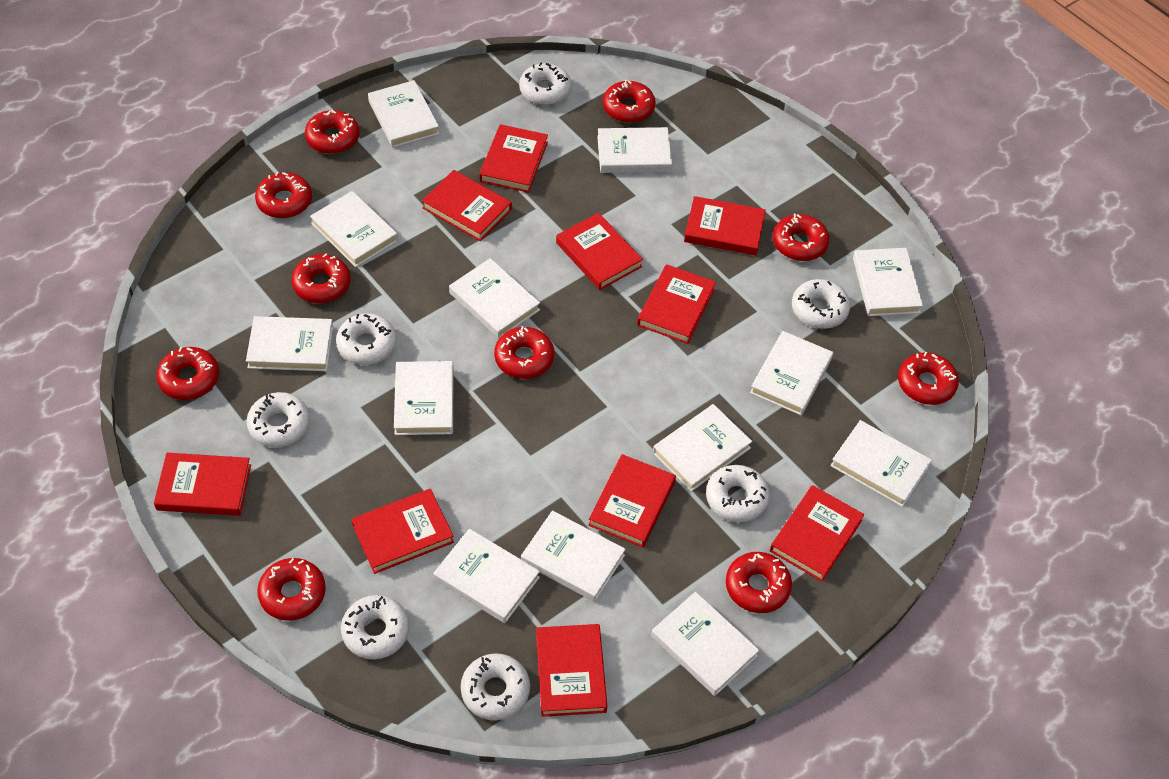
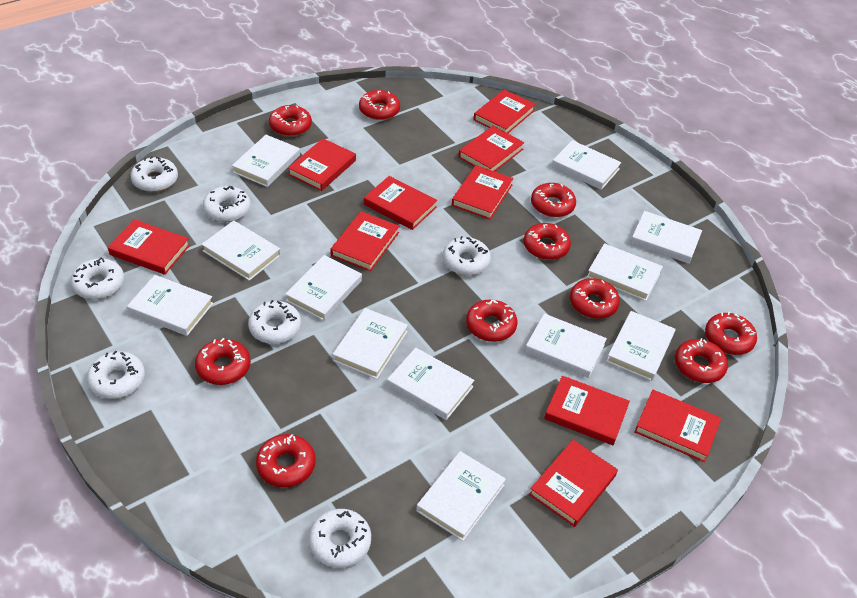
white book: 13 -> 12

